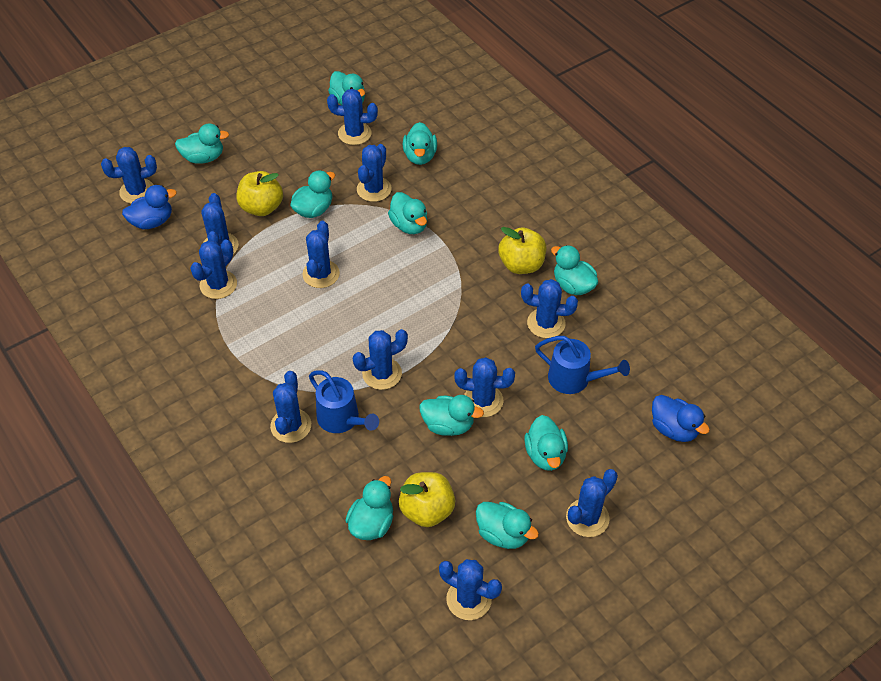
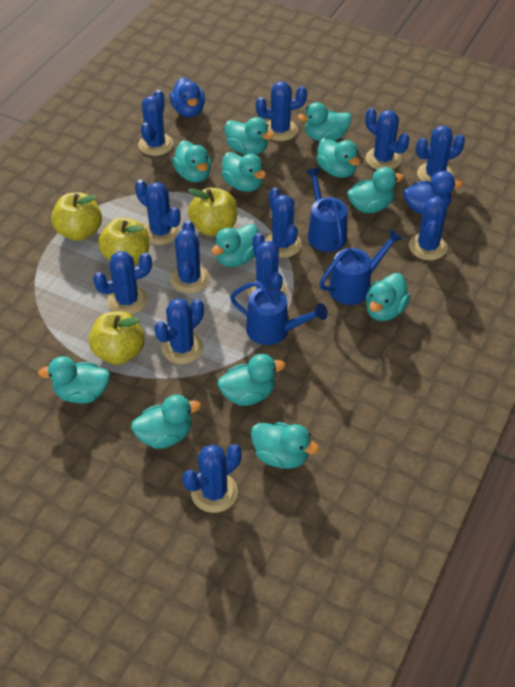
blue watering can: 2 -> 3
turquoise duck: 10 -> 12
yellow apple: 3 -> 4

